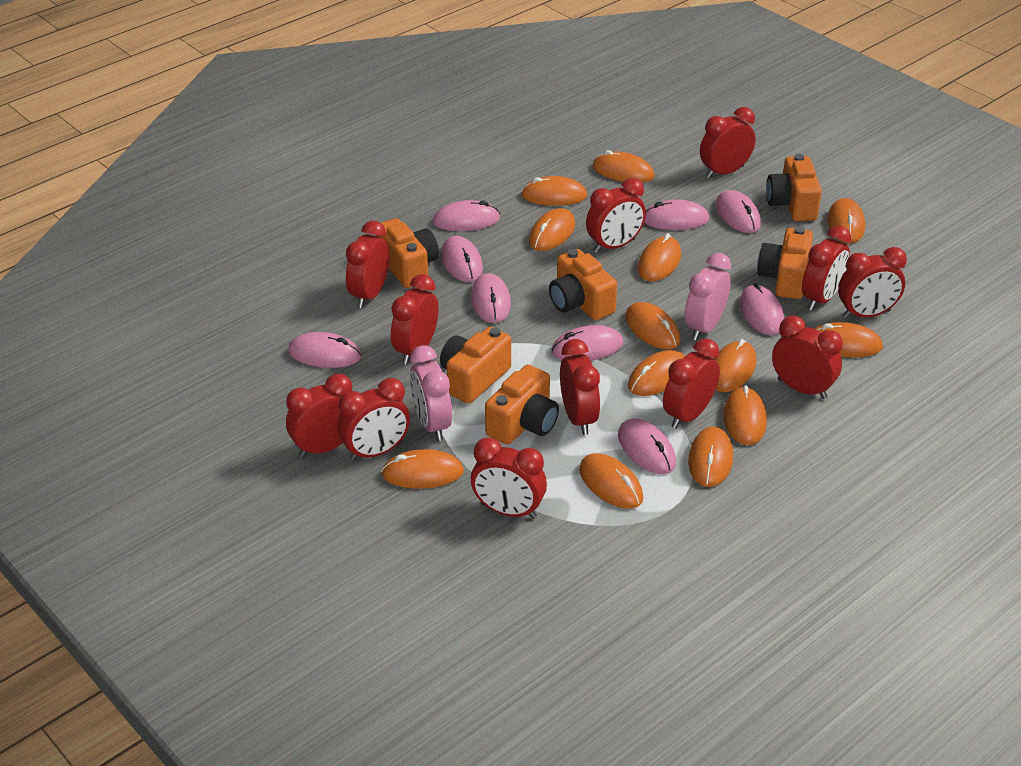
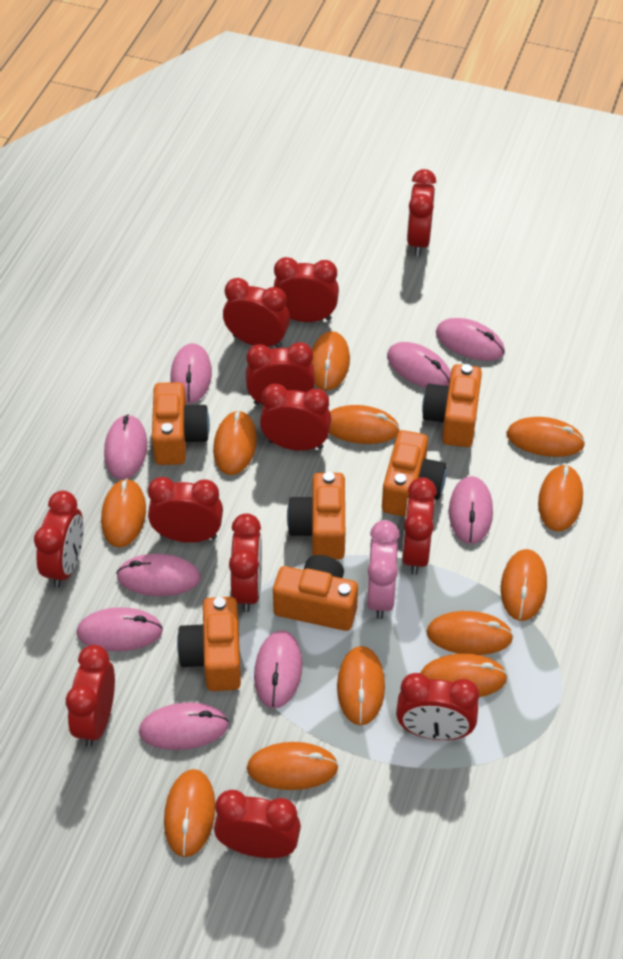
orange mouse: 13 -> 12
pink clock: 2 -> 1

